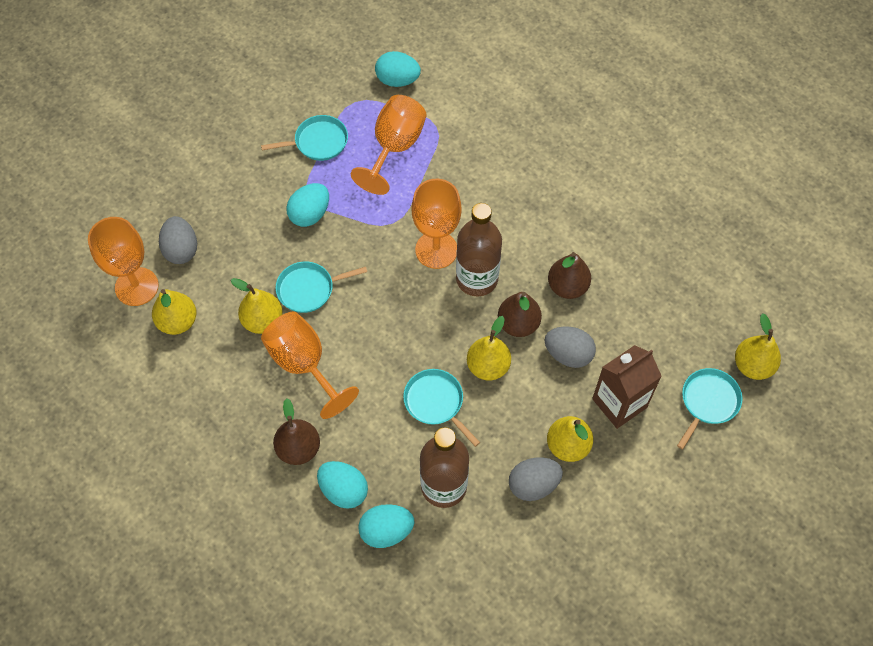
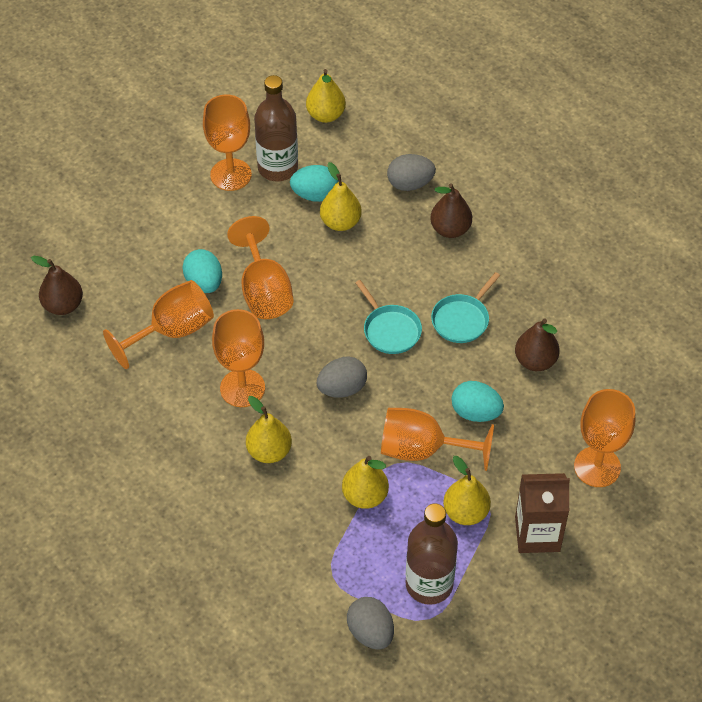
orange goblet: 4 -> 6
turquoise egg: 4 -> 3
turquoise pan: 4 -> 2

